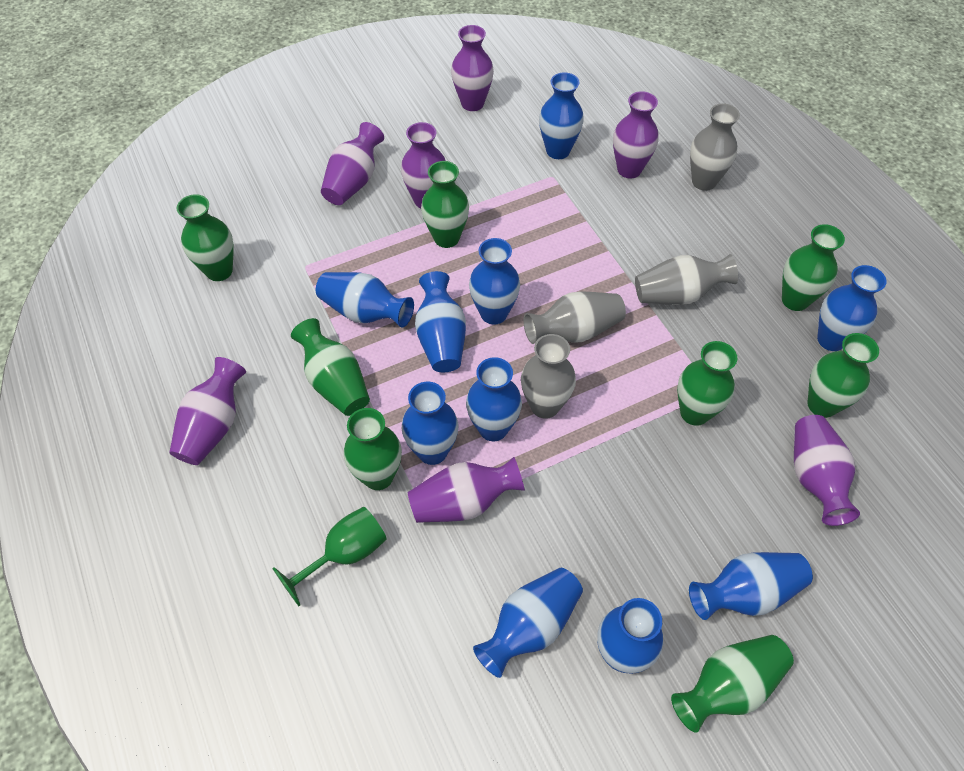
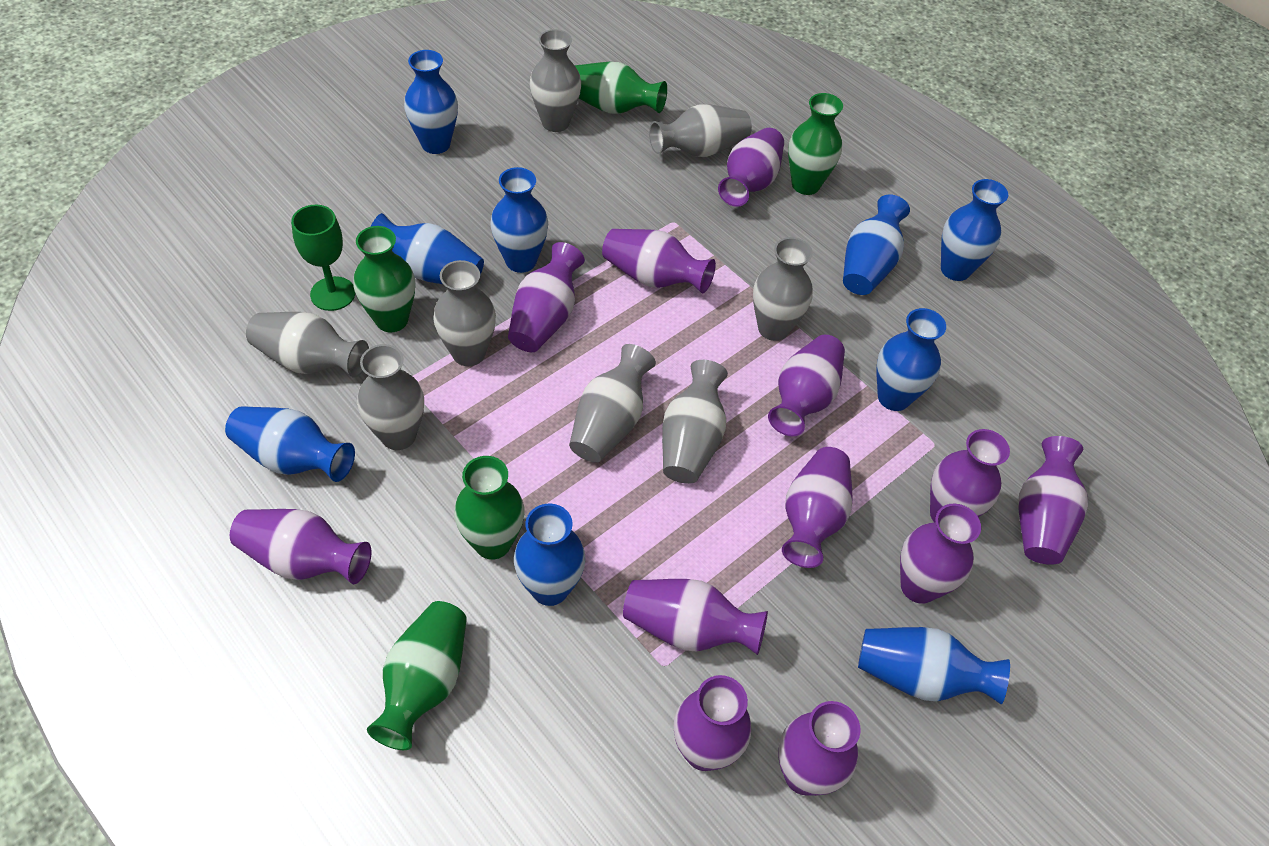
blue vase: 10 -> 9
green vase: 8 -> 5
grey vase: 4 -> 8
purple vase: 7 -> 12

